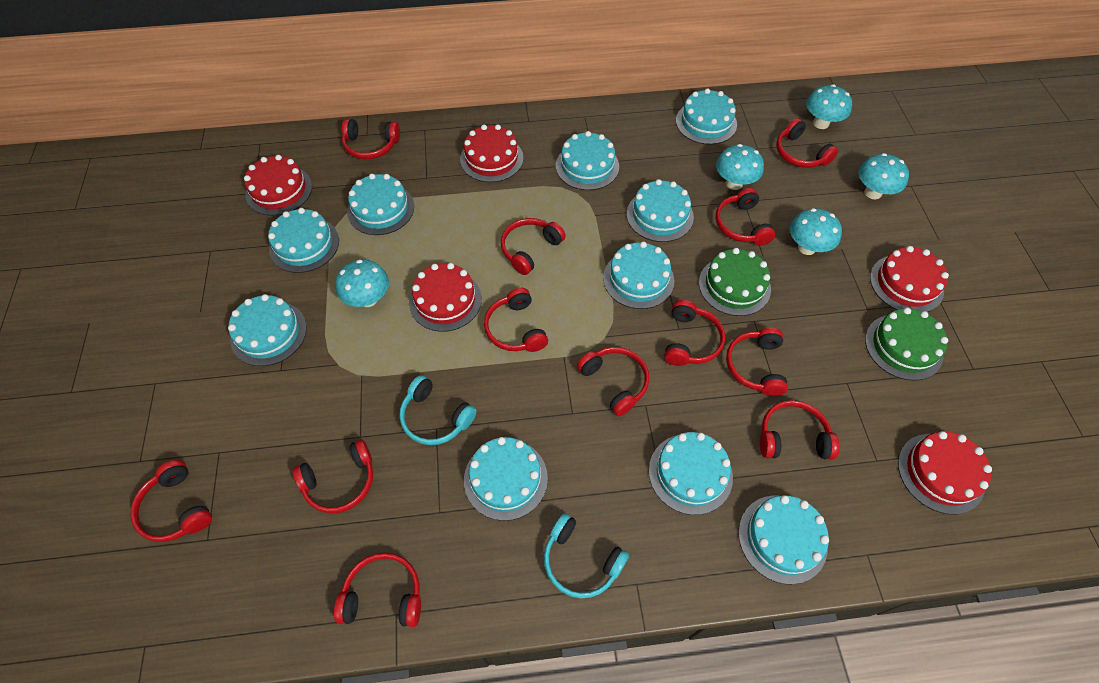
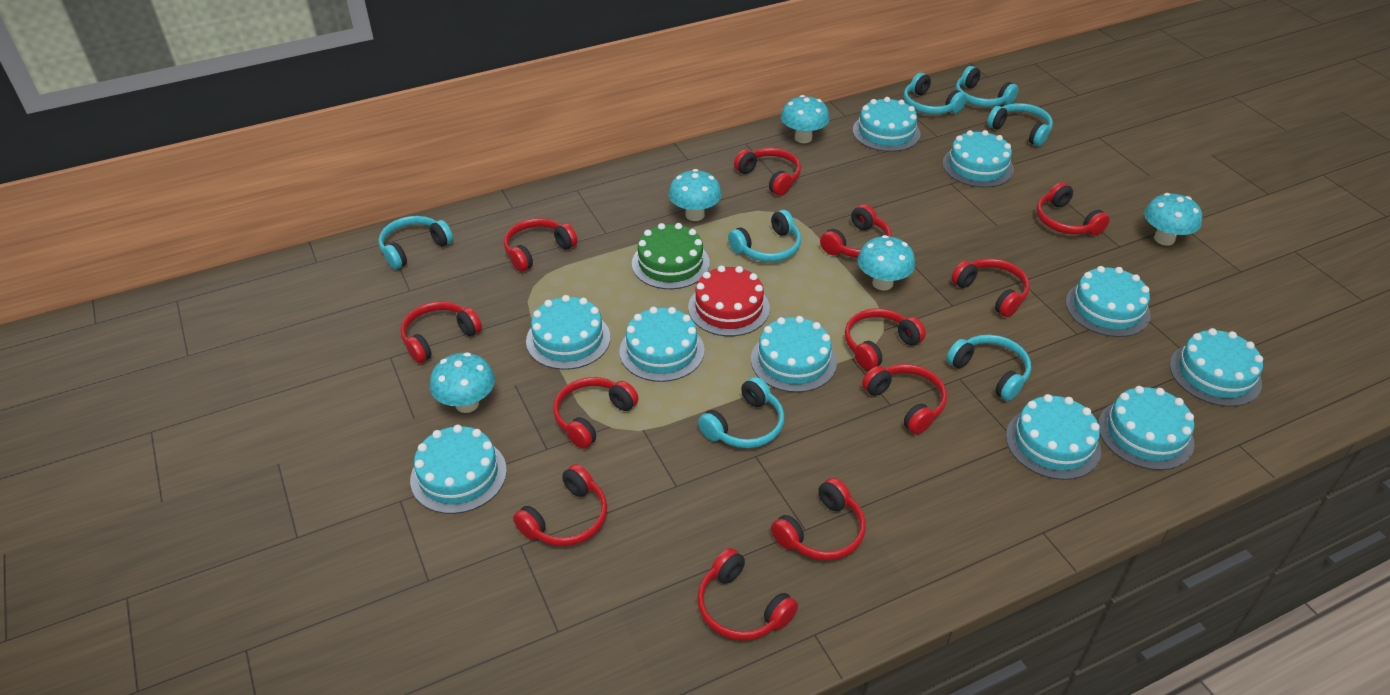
green cake: 2 -> 1
red cake: 5 -> 1
turquoise headphones: 2 -> 7

